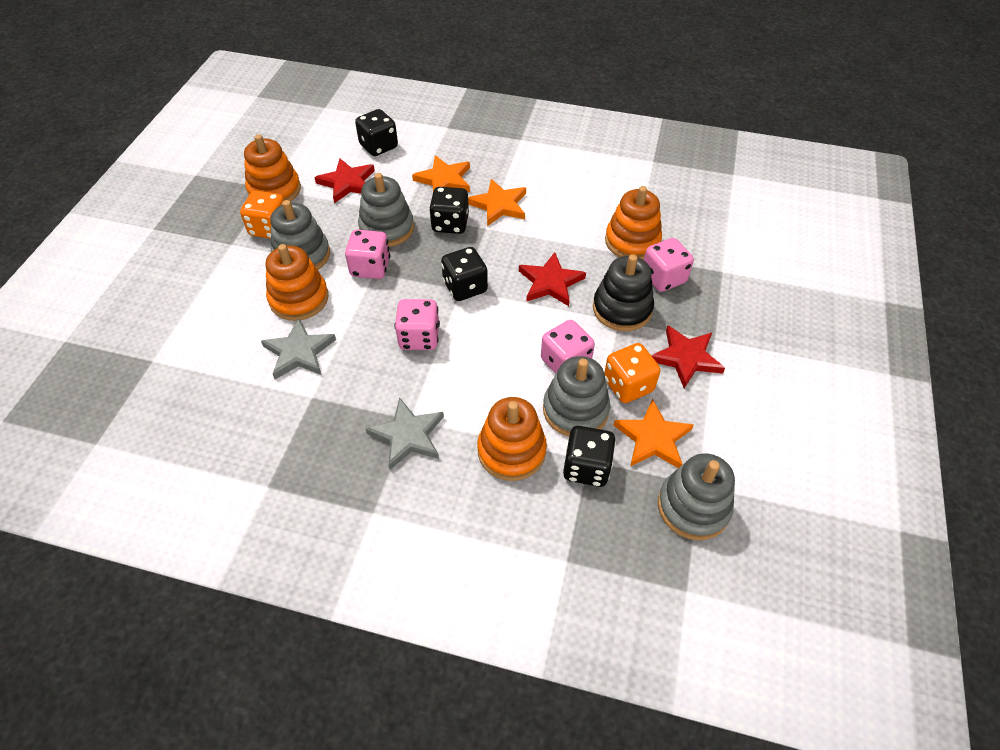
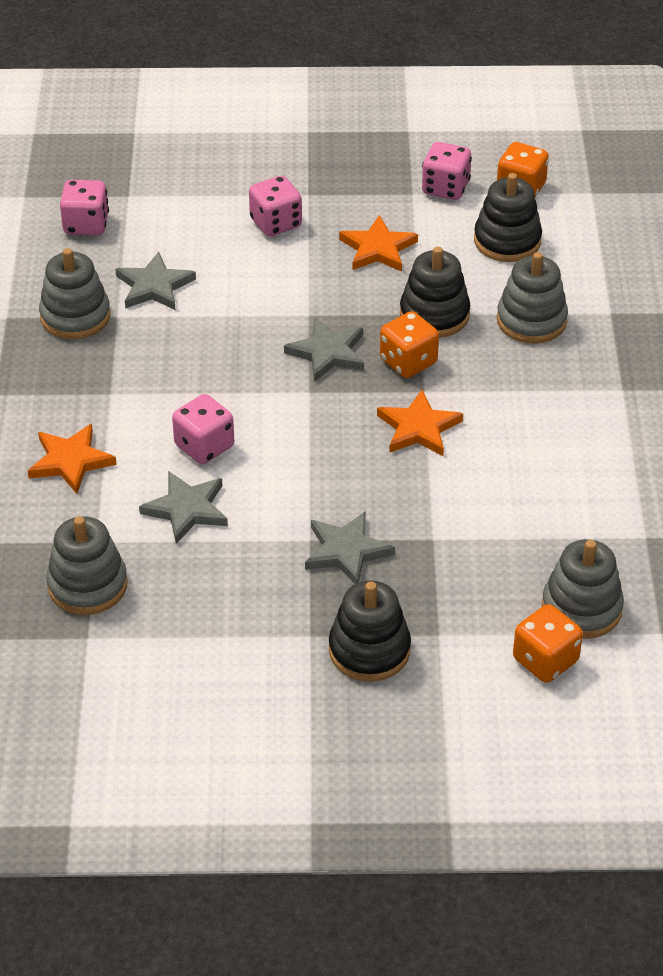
black dice: 4 -> 0
black stacking toy: 1 -> 3
grey star: 2 -> 4
orange dice: 2 -> 3
orange stacking toy: 4 -> 0
red star: 3 -> 0

